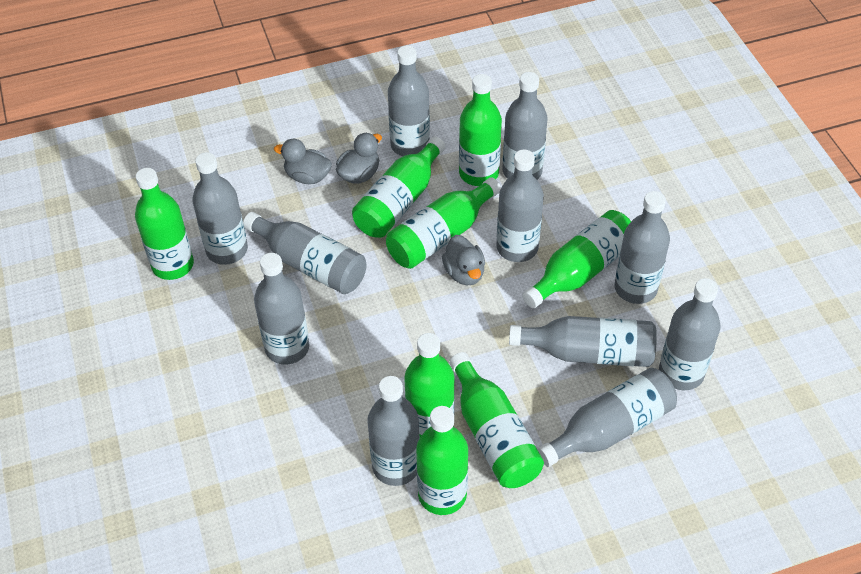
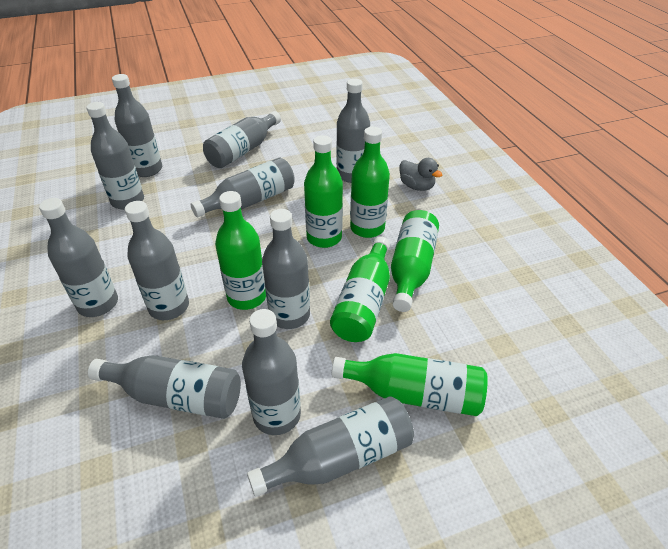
green bottle: 8 -> 6
grey duck: 3 -> 1

